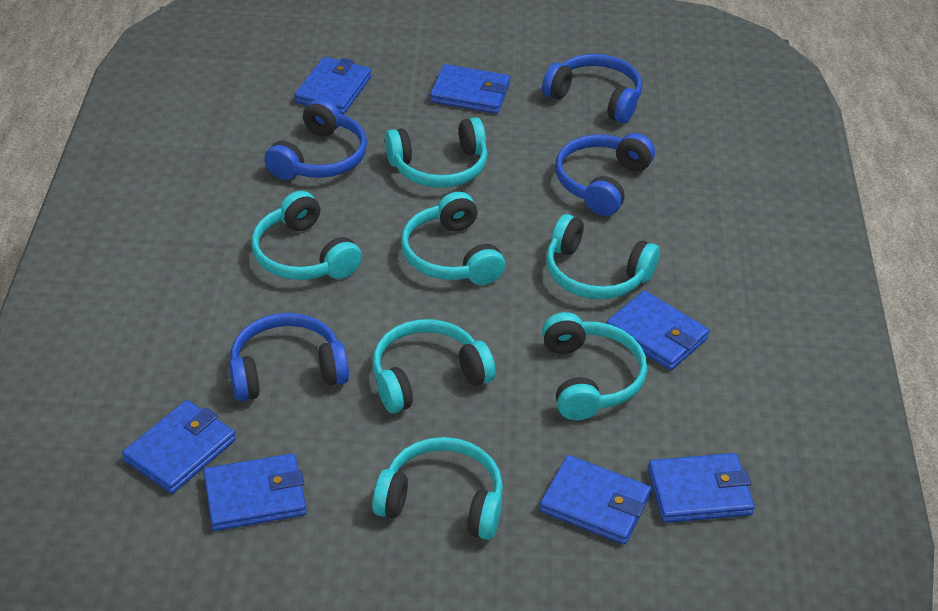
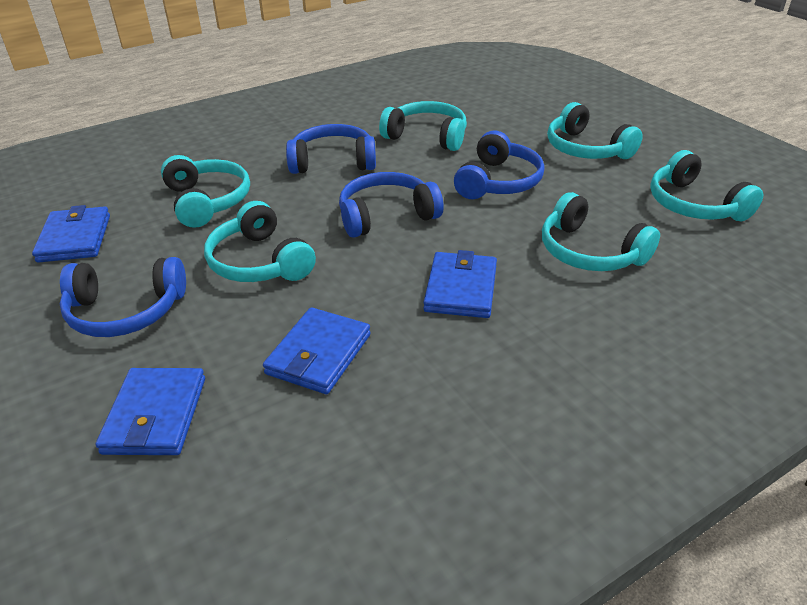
blue wallet: 7 -> 4
turquoise headphones: 7 -> 6

